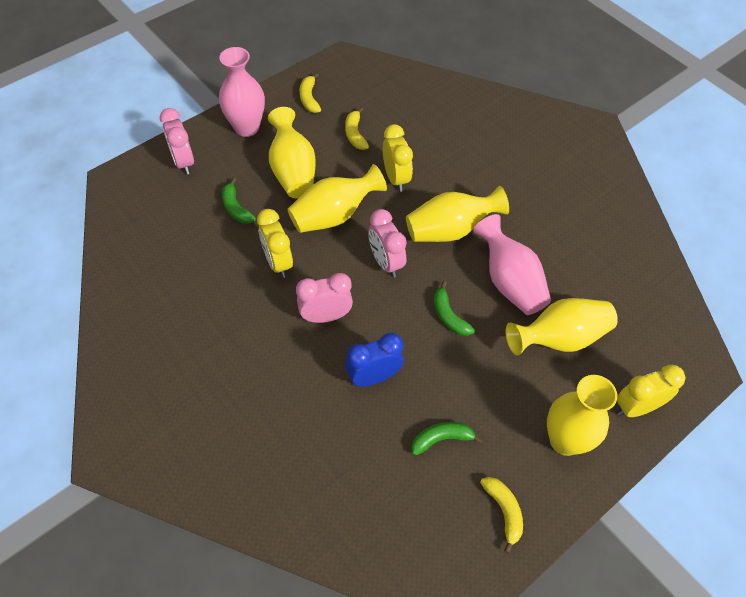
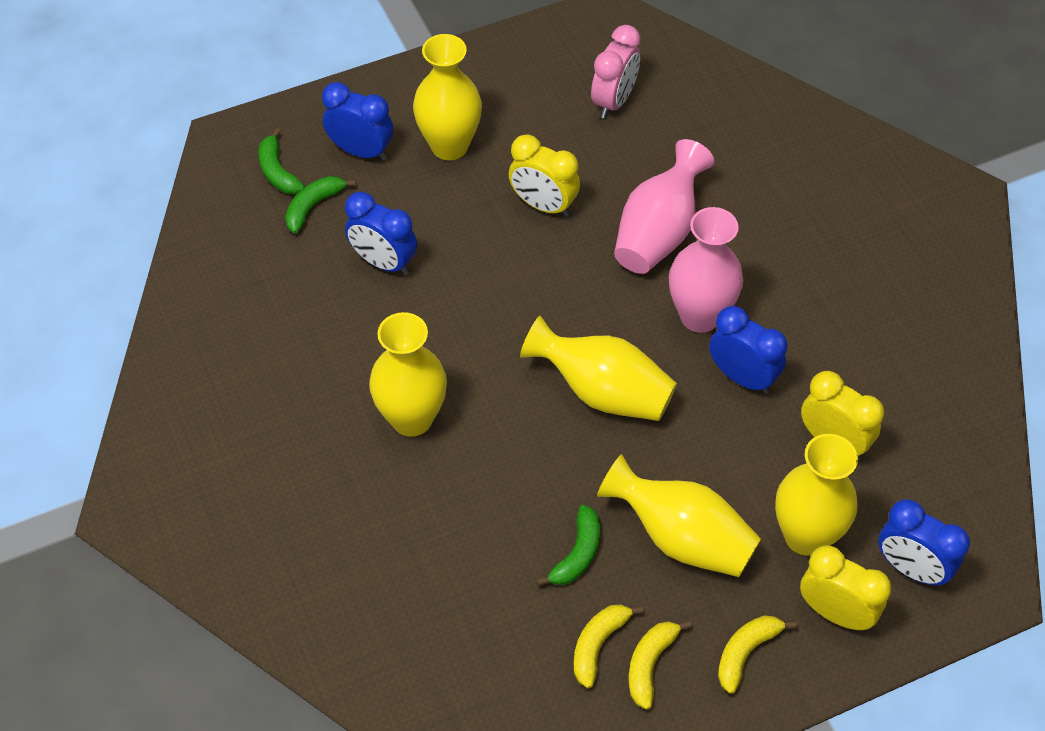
blue clock: 1 -> 4
pink clock: 3 -> 1

